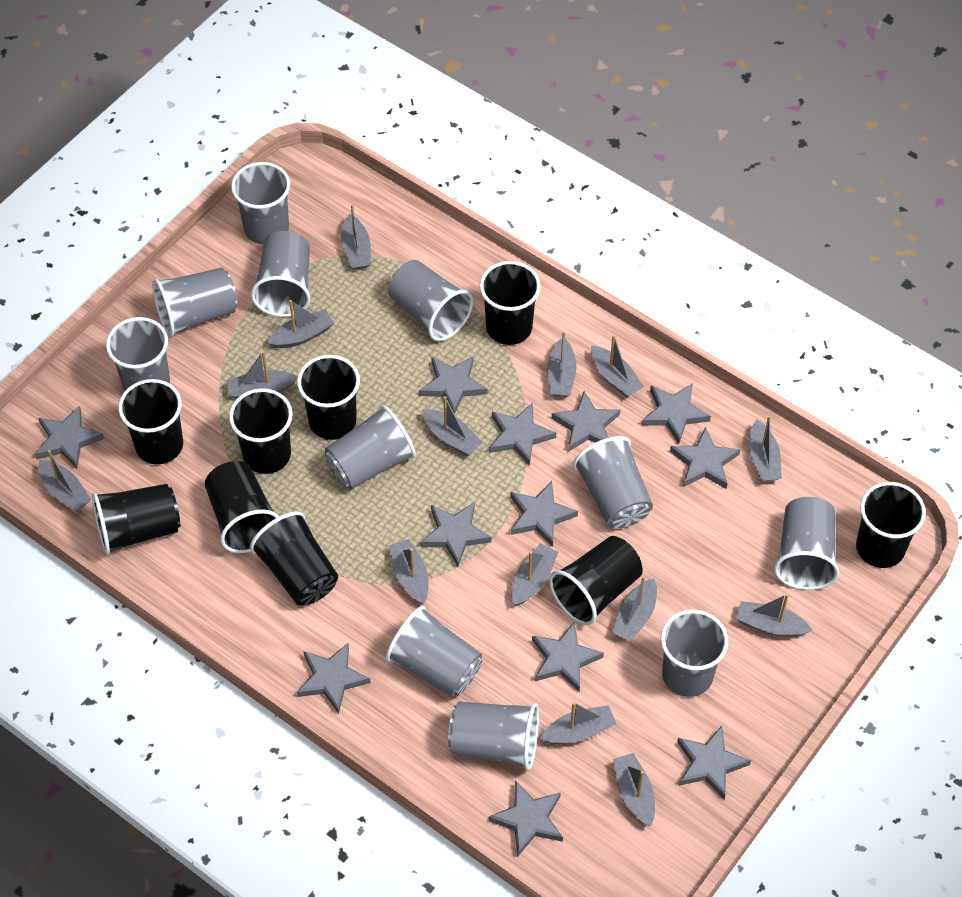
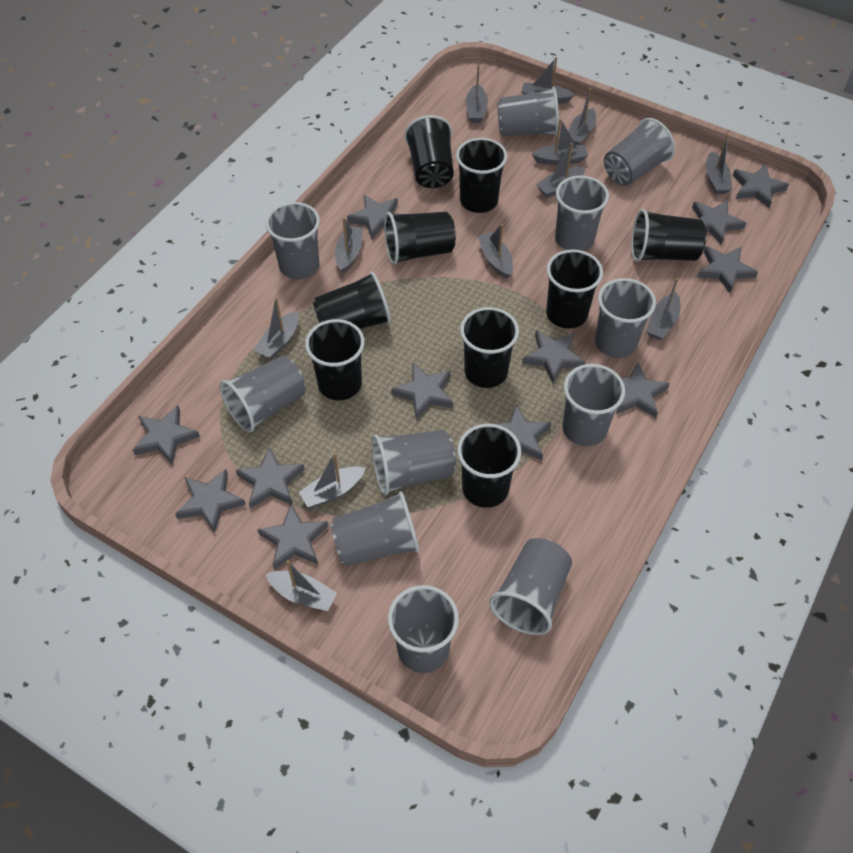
grey boat: 14 -> 12

